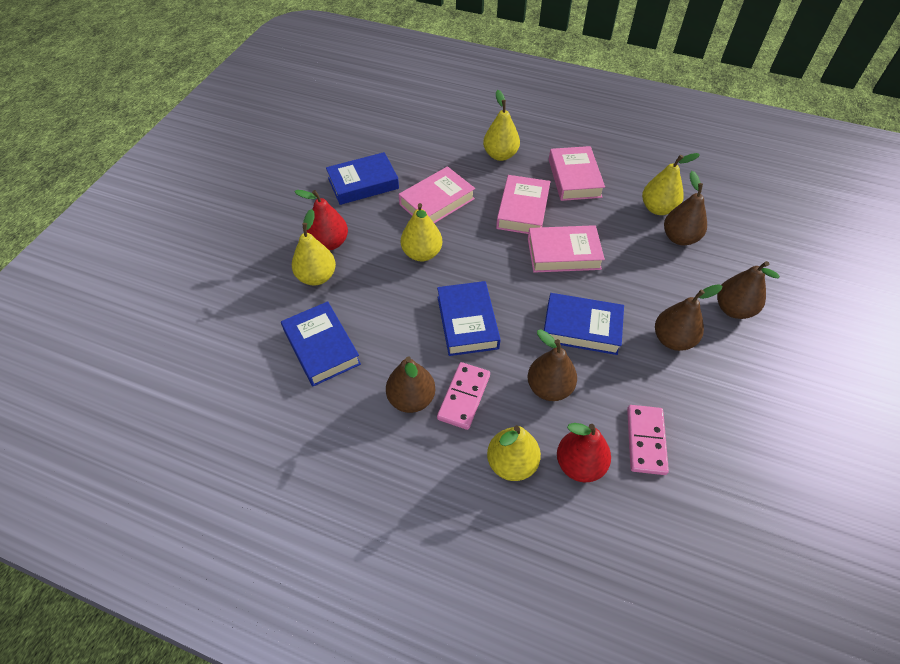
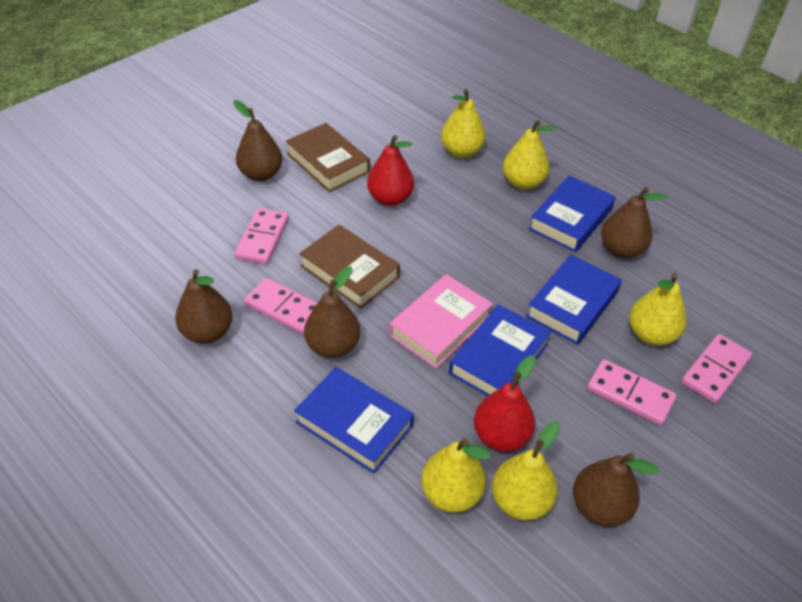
brown book: 0 -> 2
pink book: 4 -> 1
pink domino: 2 -> 4

